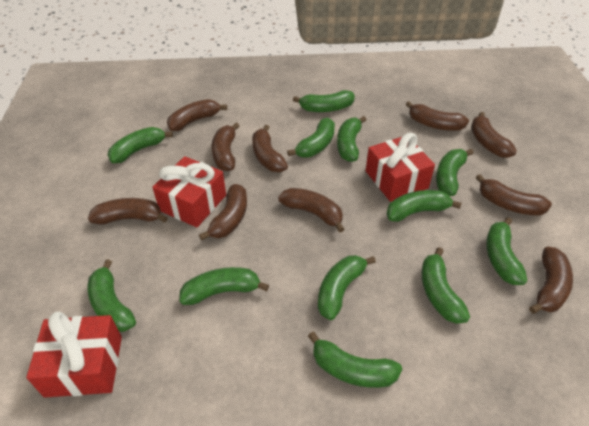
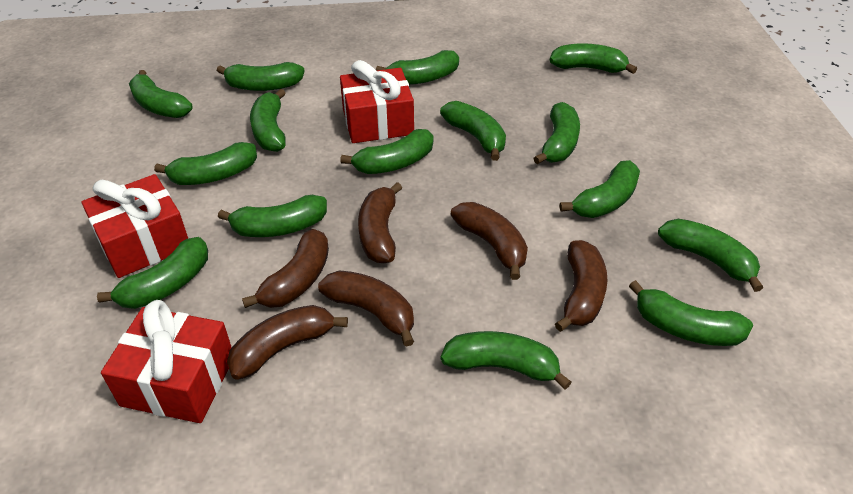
brown banana: 10 -> 6
green banana: 12 -> 15

